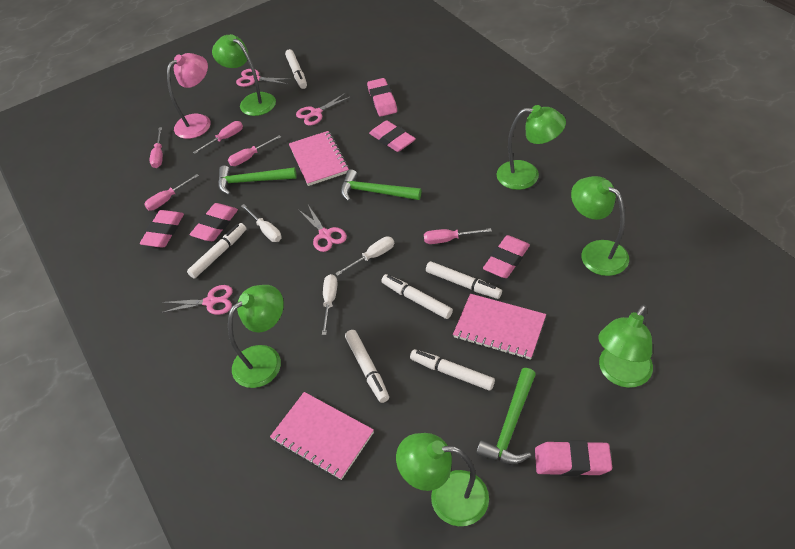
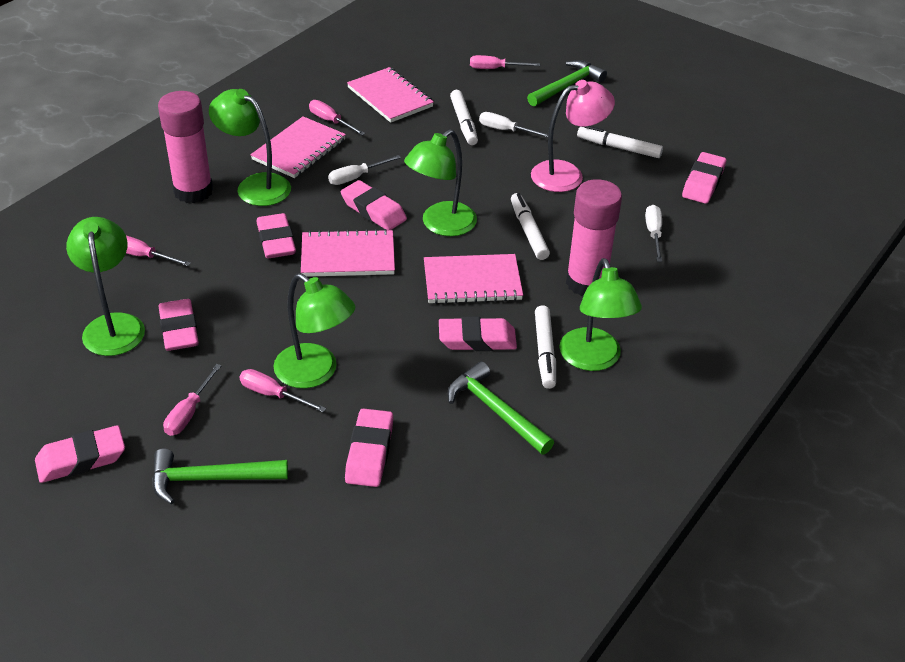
green lamp: 6 -> 5
pink eraser: 6 -> 7
pink glue stick: 0 -> 2
pink notebook: 3 -> 4
pink scissors: 4 -> 0
white marker: 6 -> 4

